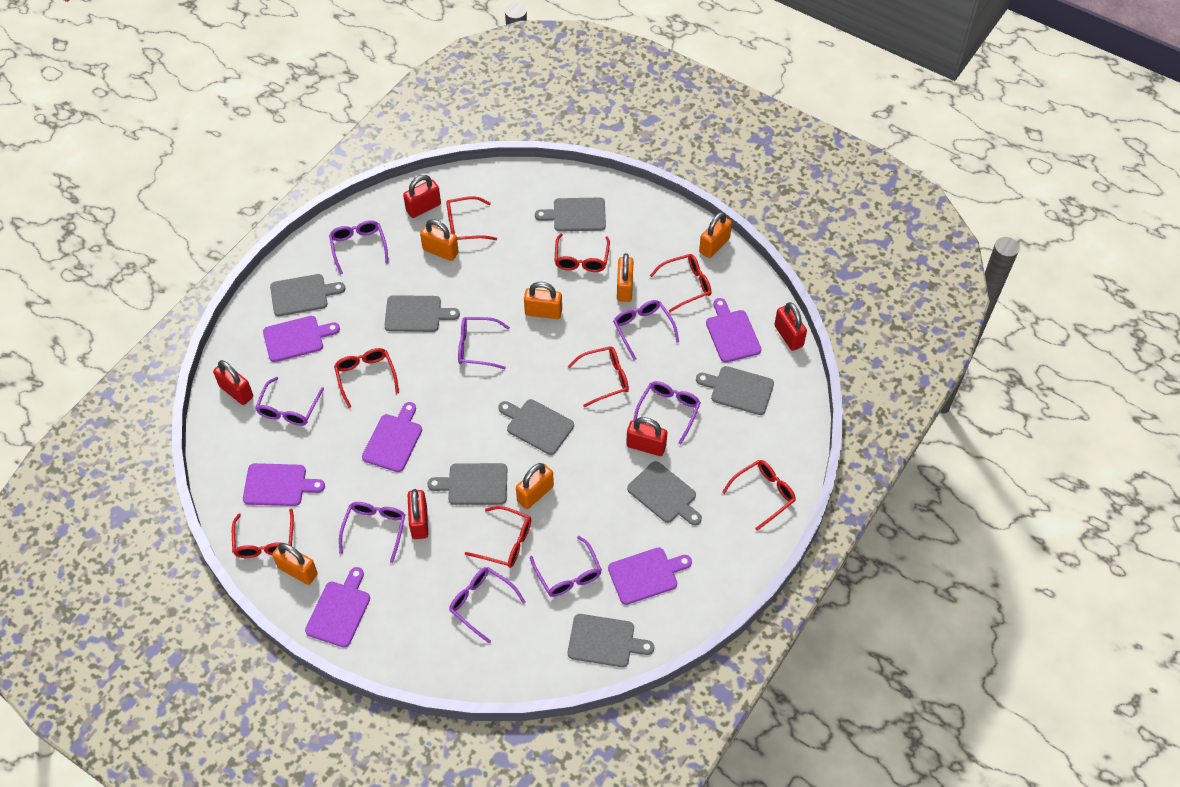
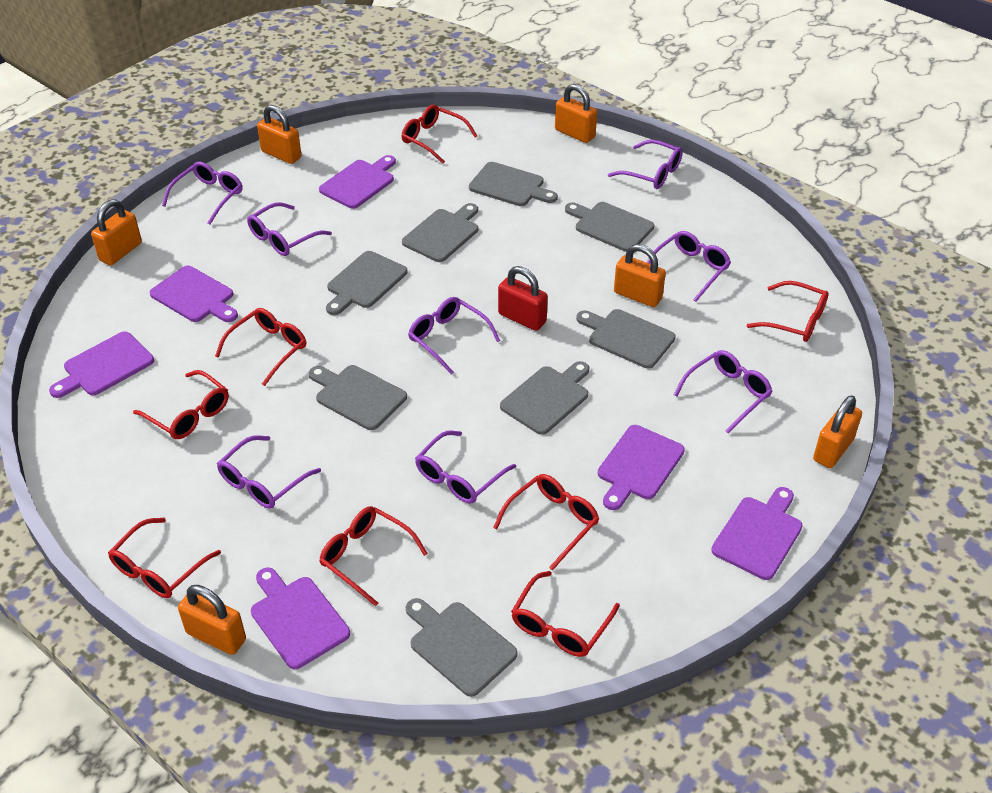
red padlock: 5 -> 1

